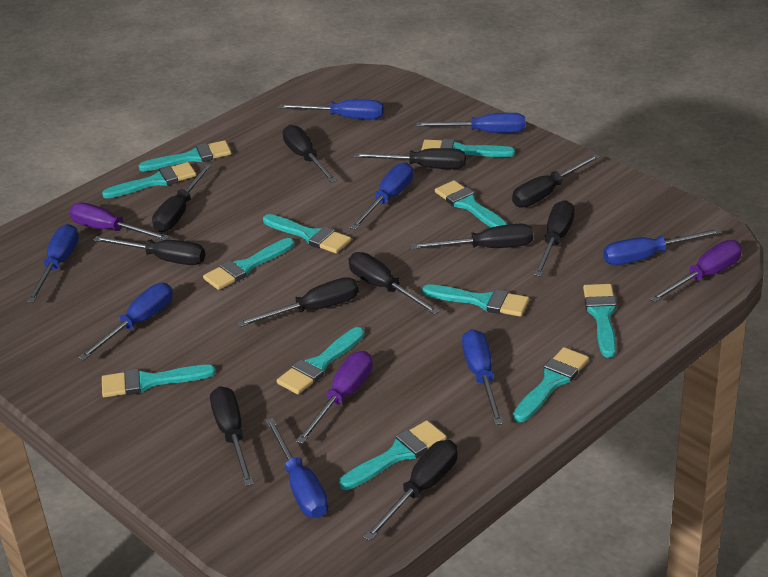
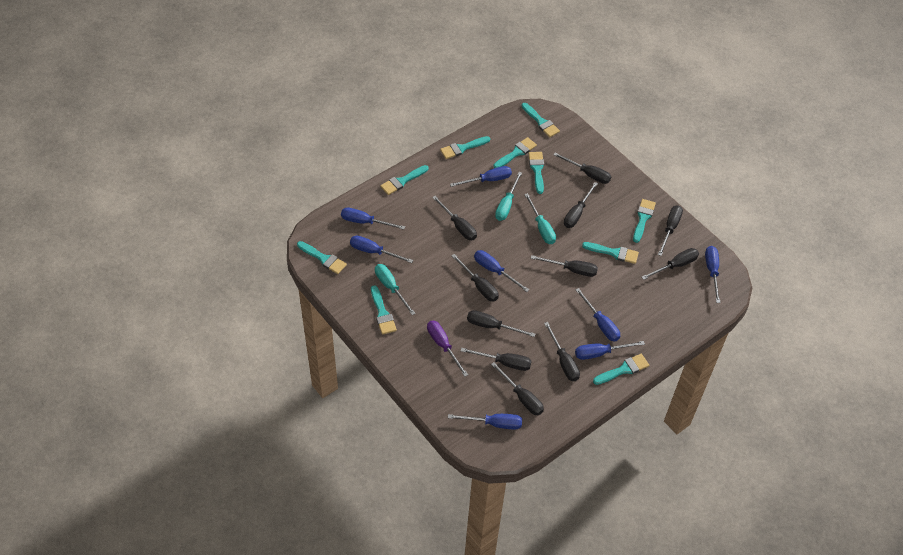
purple screwdriver: 3 -> 1
turquoise brush: 12 -> 10
turquoise screwdriver: 0 -> 3

